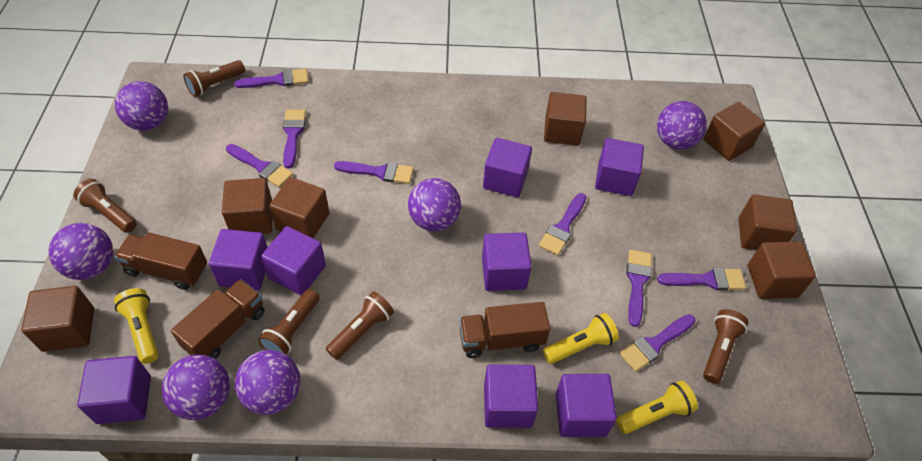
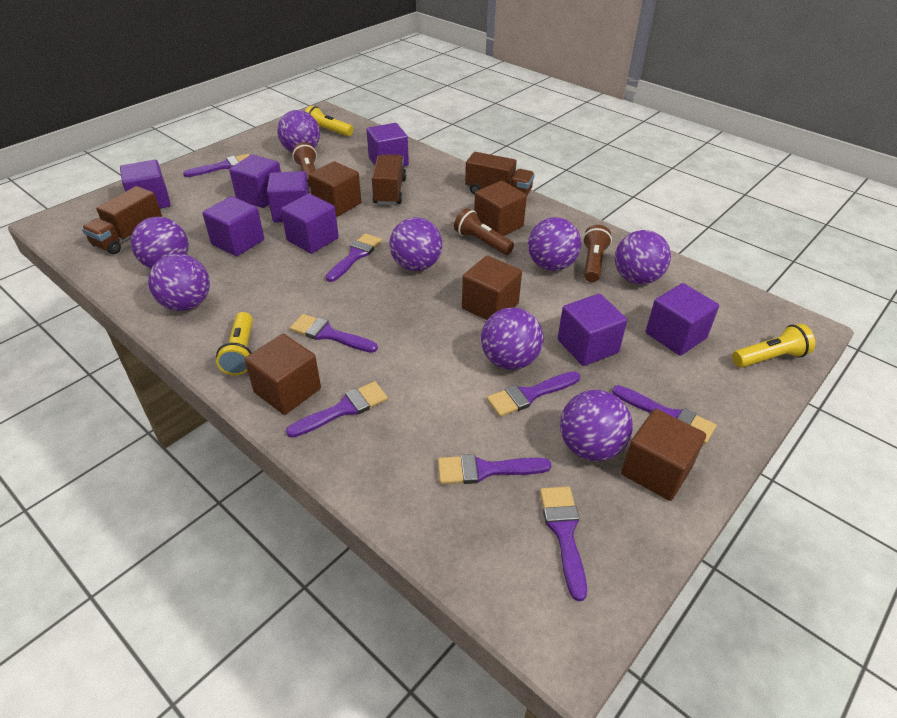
brown cube: 7 -> 5
brown flashlight: 5 -> 3
purple ball: 6 -> 8

